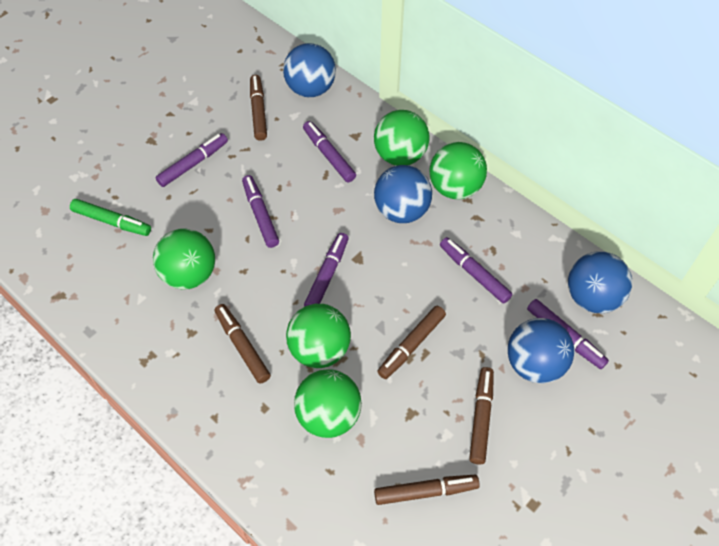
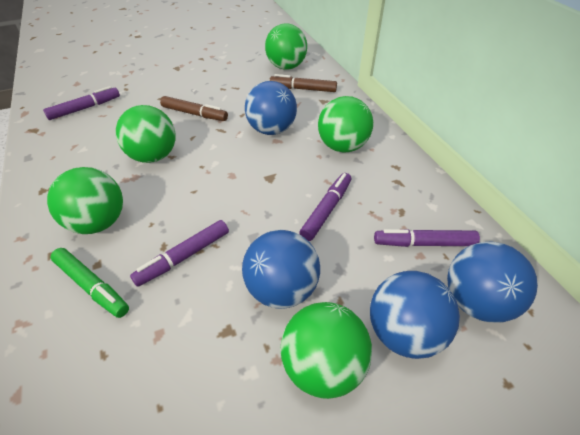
brown marker: 5 -> 2
purple marker: 6 -> 4

